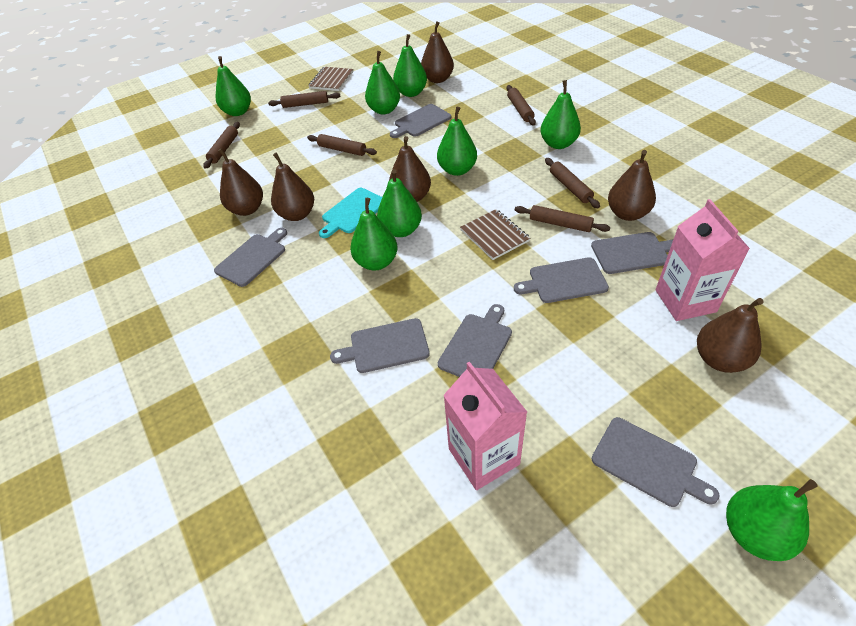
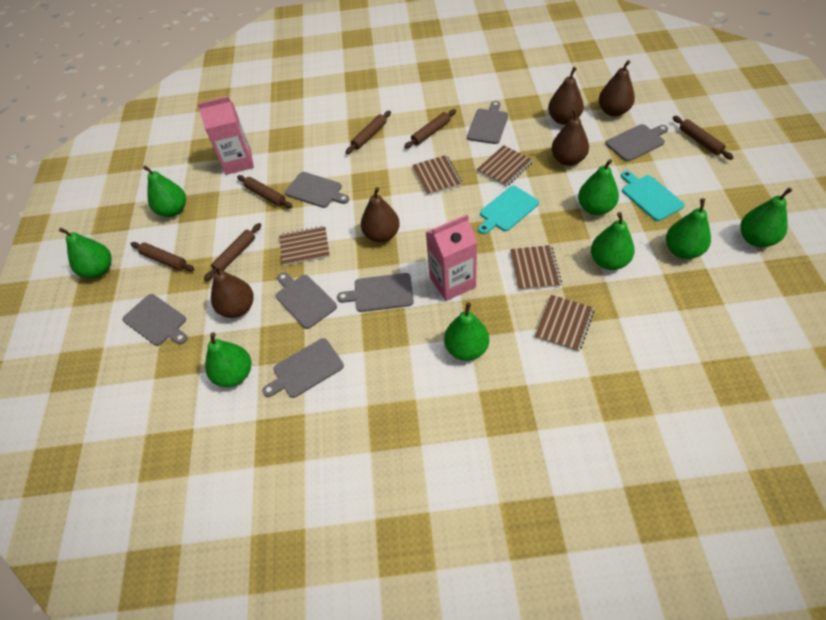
brown notebook: 2 -> 5
brown pear: 6 -> 5
turquoise cutting board: 1 -> 2

